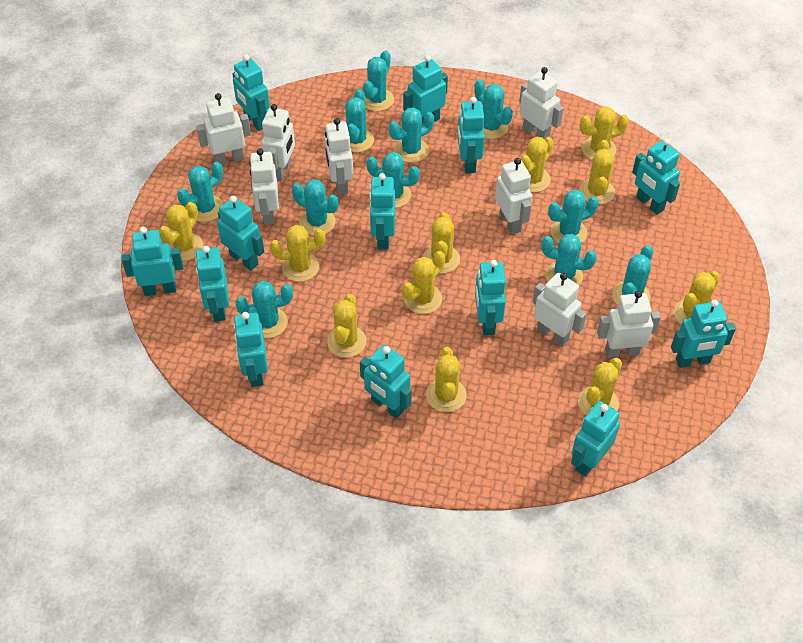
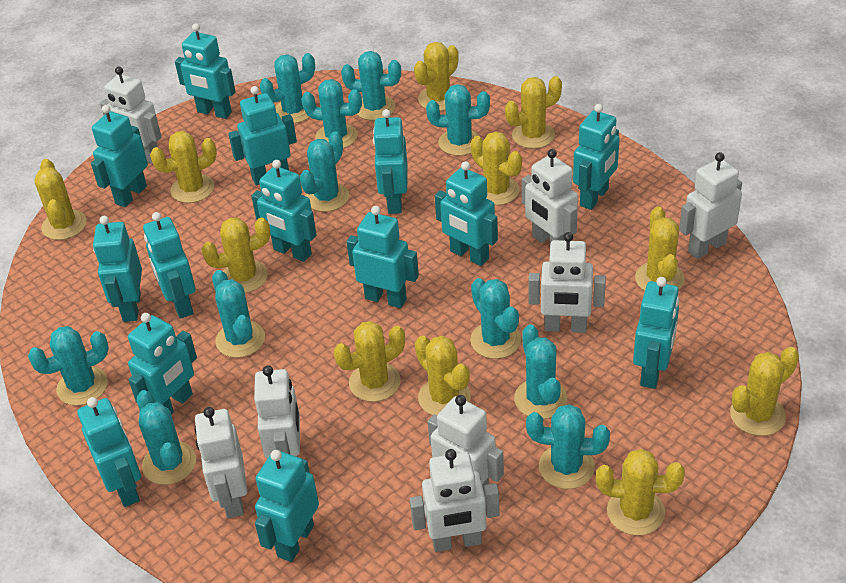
turquoise robot: 13 -> 14

